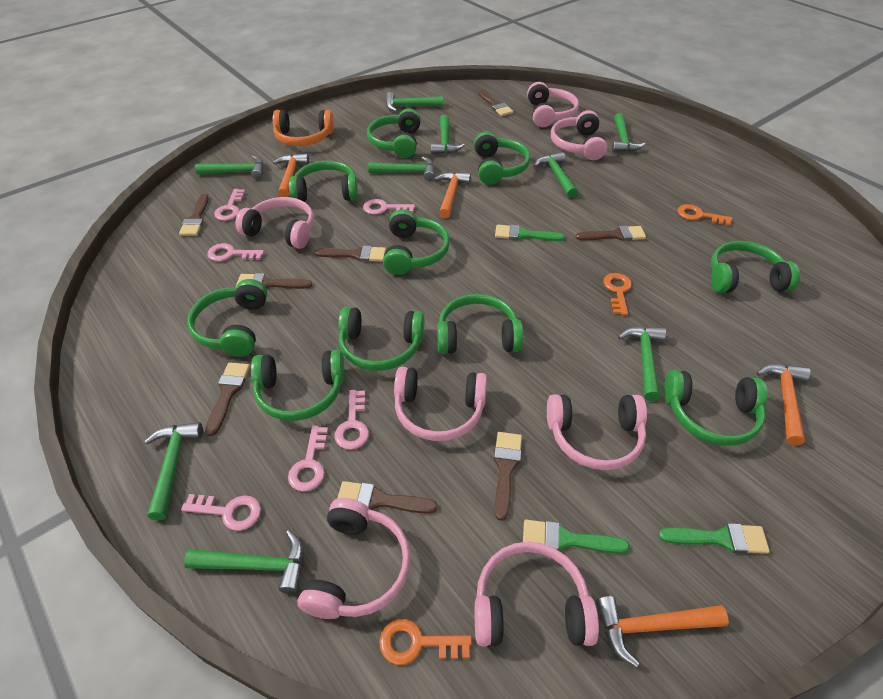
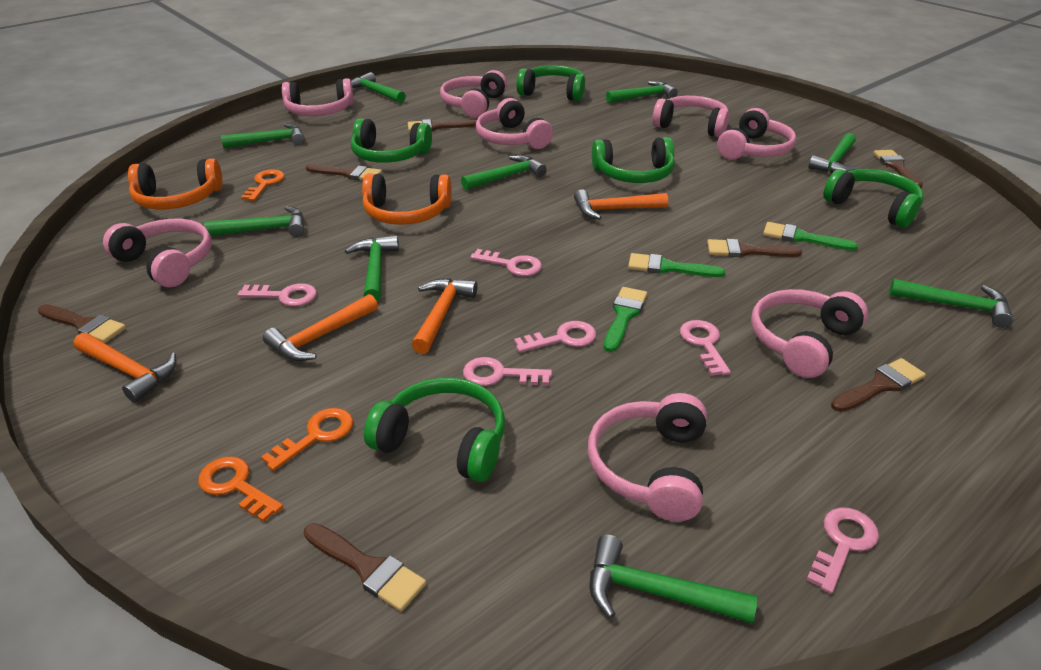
brown brush: 8 -> 7
green headphones: 10 -> 5
orange headphones: 1 -> 2
pink headphones: 7 -> 8

